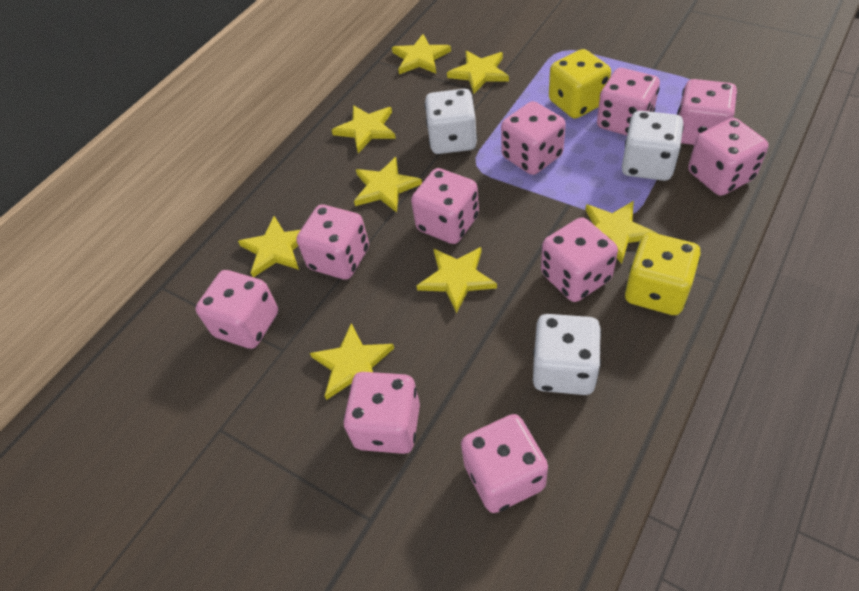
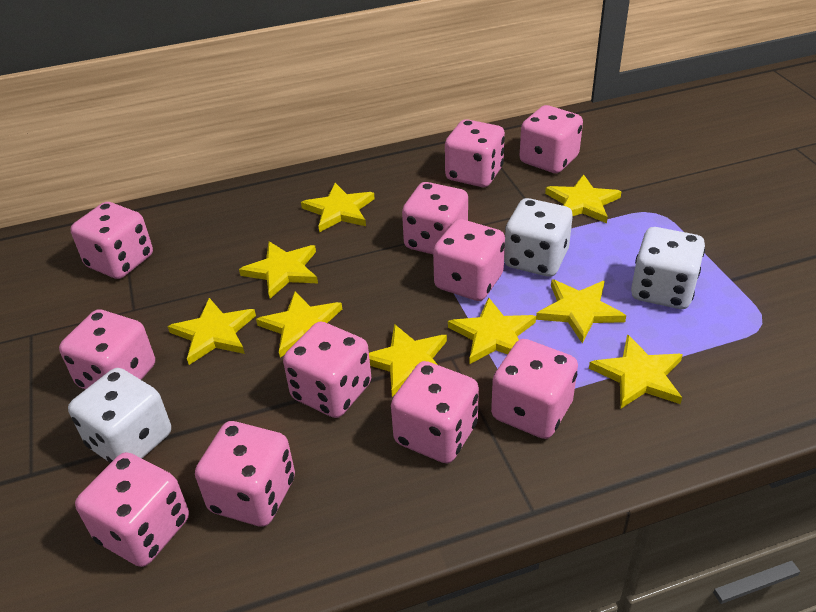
pink dice: 10 -> 11
yellow dice: 2 -> 0
yellow star: 8 -> 9

